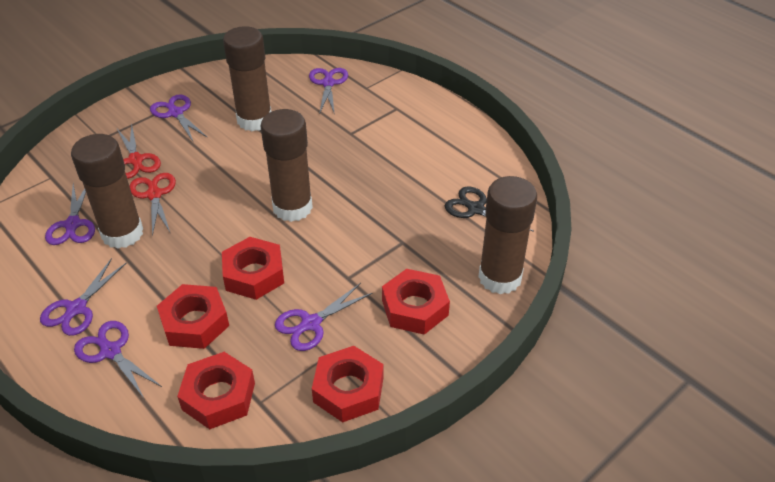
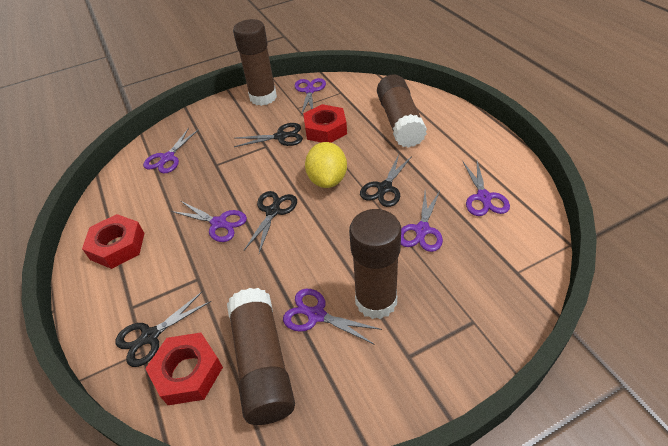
black scissors: 1 -> 4
red nut: 5 -> 3
red scissors: 2 -> 0
yellow lemon: 0 -> 1

